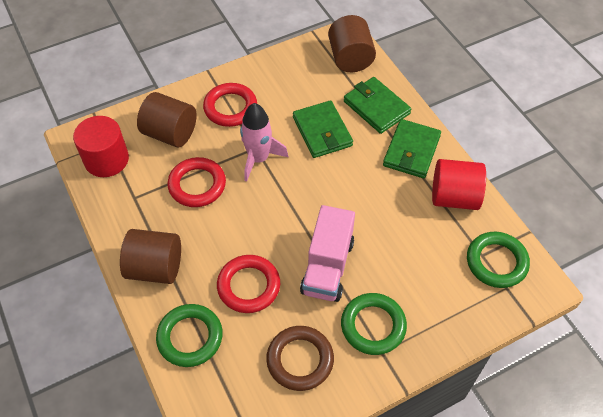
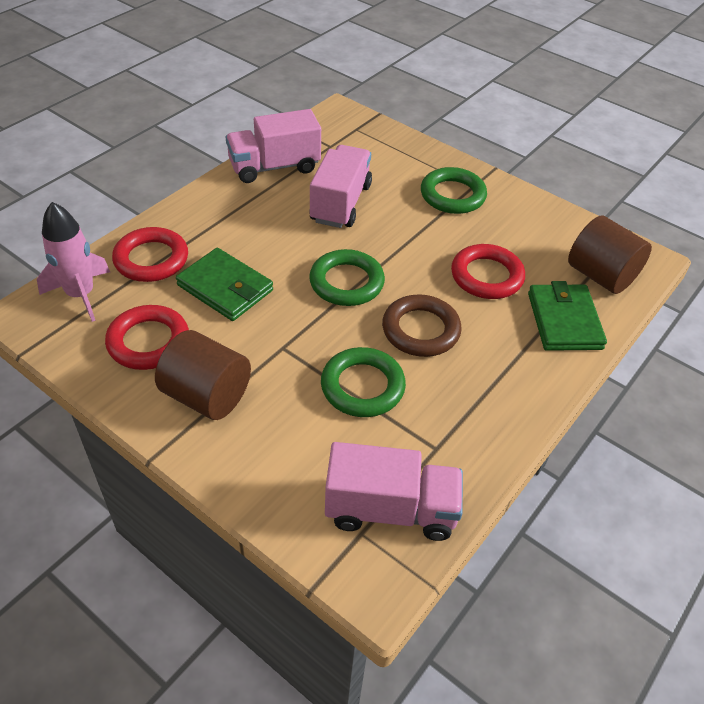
brown cylinder: 3 -> 2
green wallet: 3 -> 2
pink truck: 1 -> 3
red cylinder: 2 -> 0

